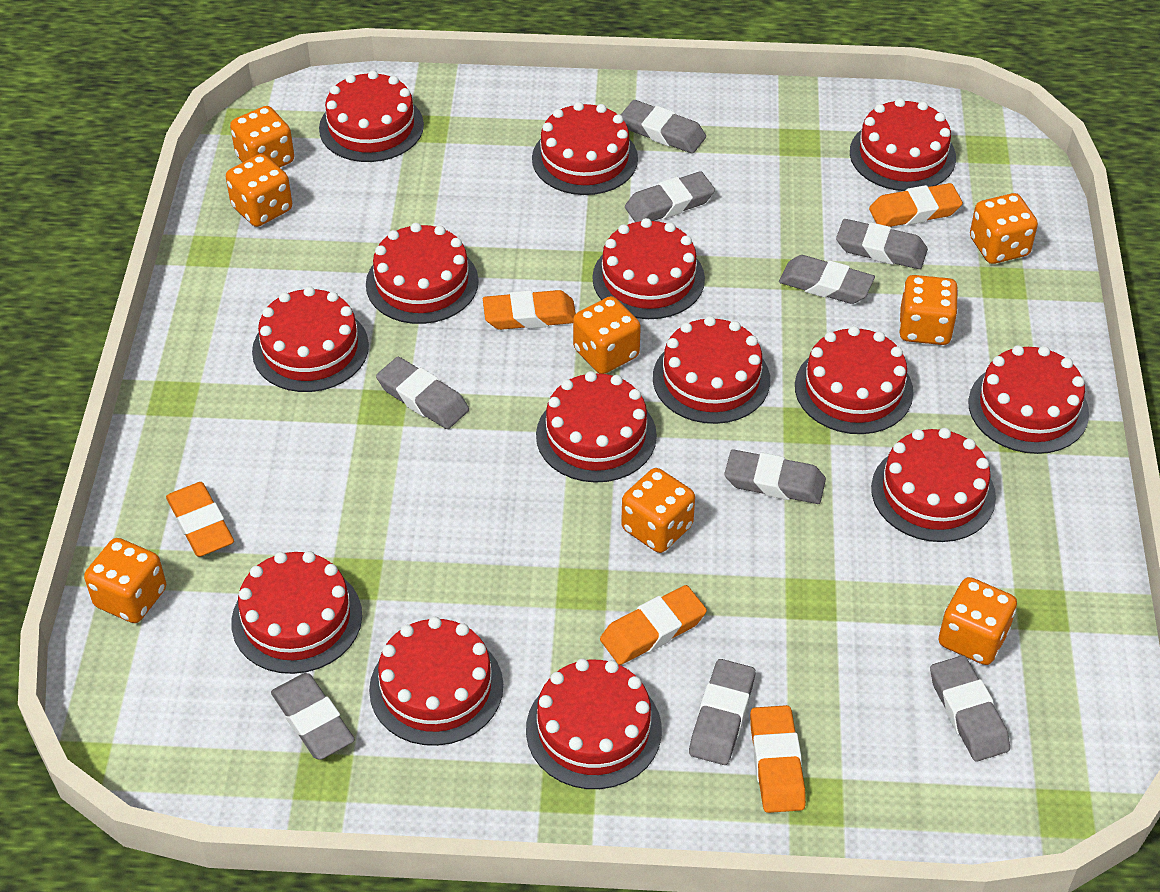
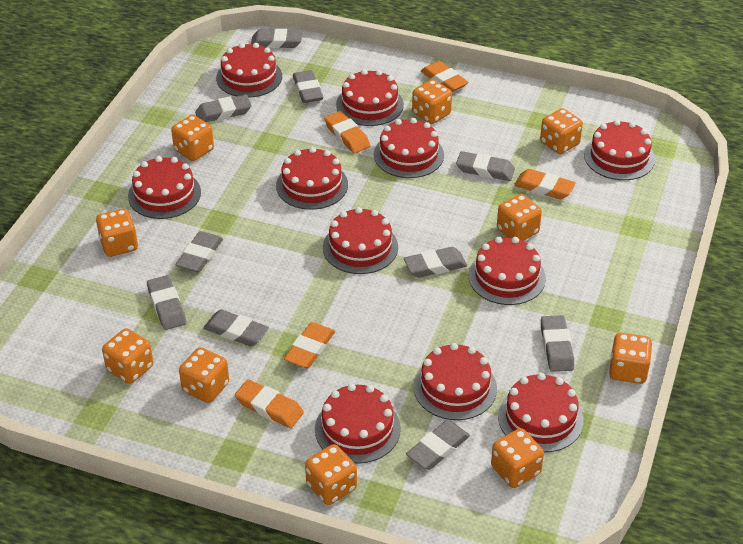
grey eraser: 9 -> 10
orange dice: 8 -> 10
red cake: 14 -> 11

